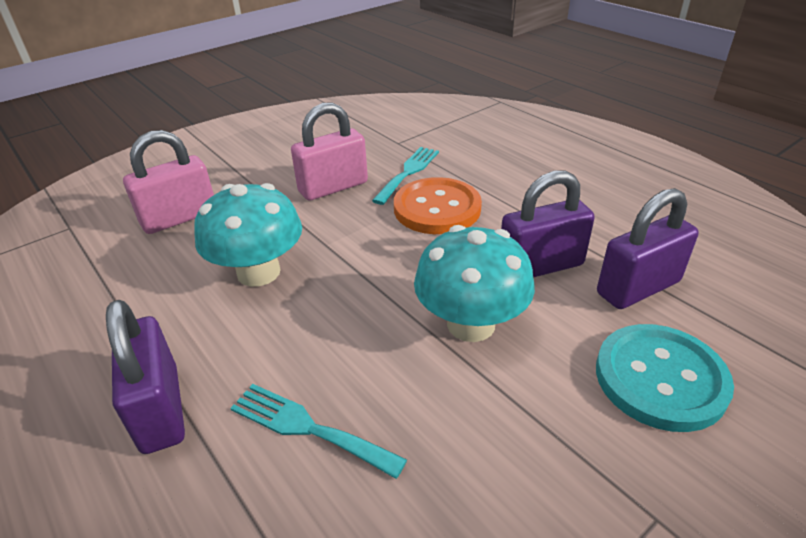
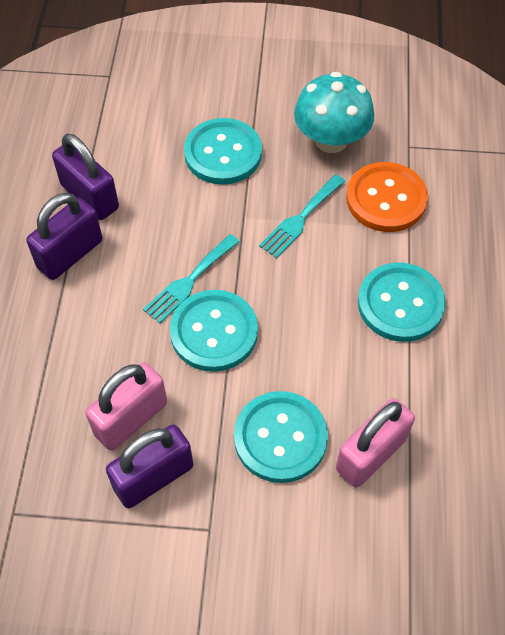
turquoise button: 1 -> 4
turquoise mushroom: 2 -> 1

